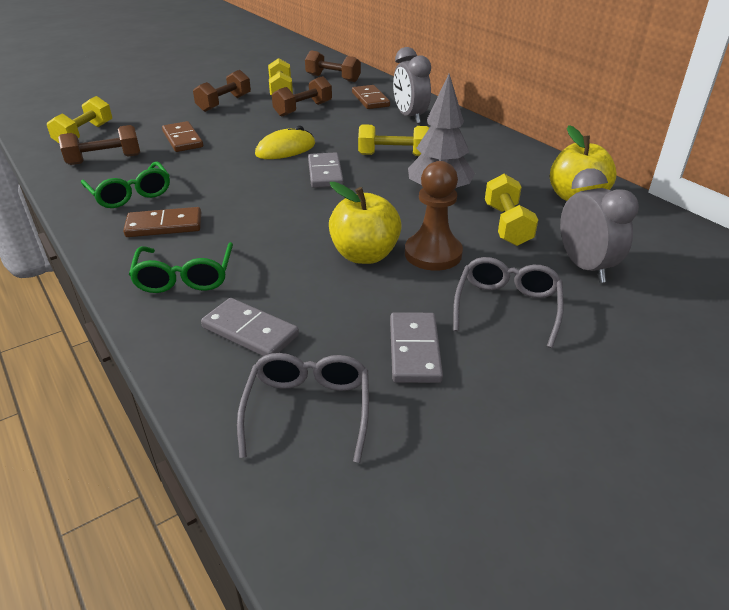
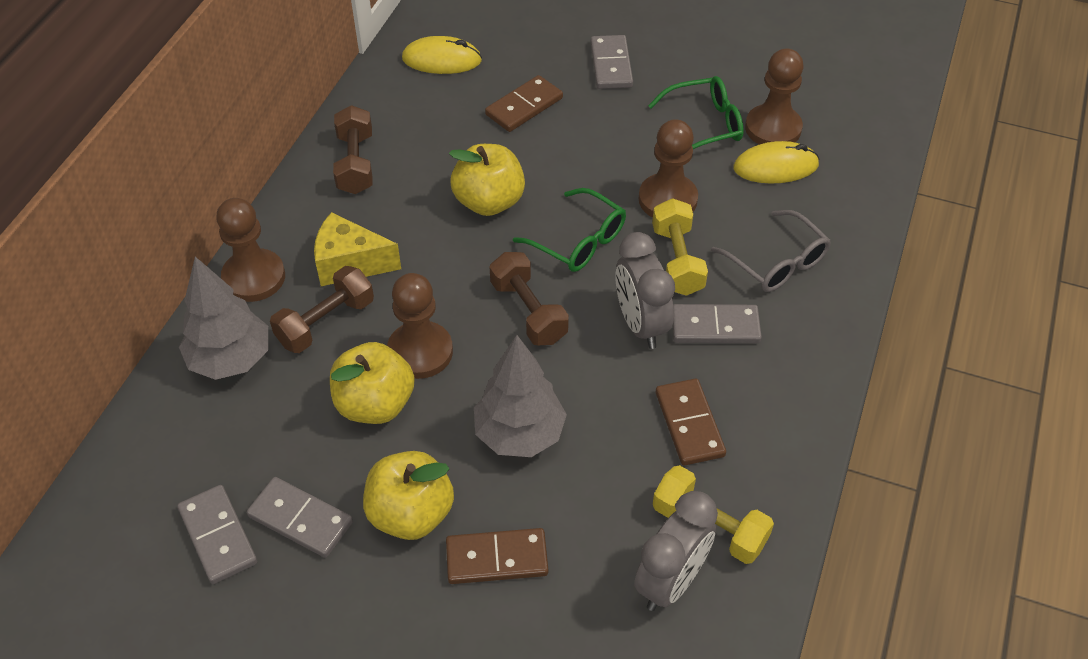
brown dumbbell: 4 -> 3
brown pawn: 1 -> 4
grey domino: 3 -> 4
grey glasses: 2 -> 1
grey tree: 1 -> 2
yellow apple: 2 -> 3
yellow cheese: 0 -> 1
yellow dumbbell: 4 -> 2
yellow mouse: 1 -> 2

